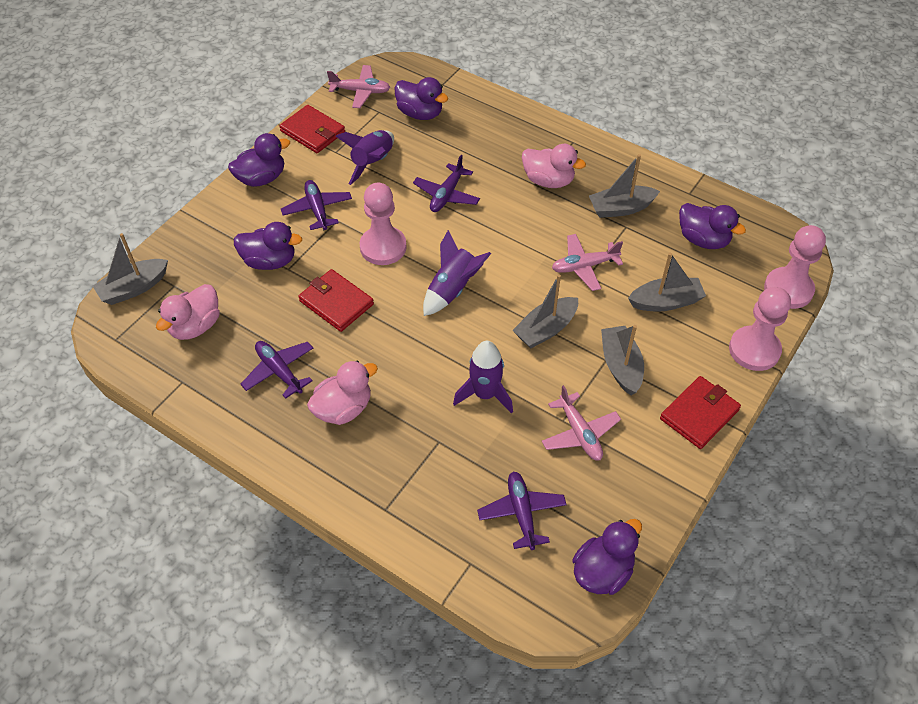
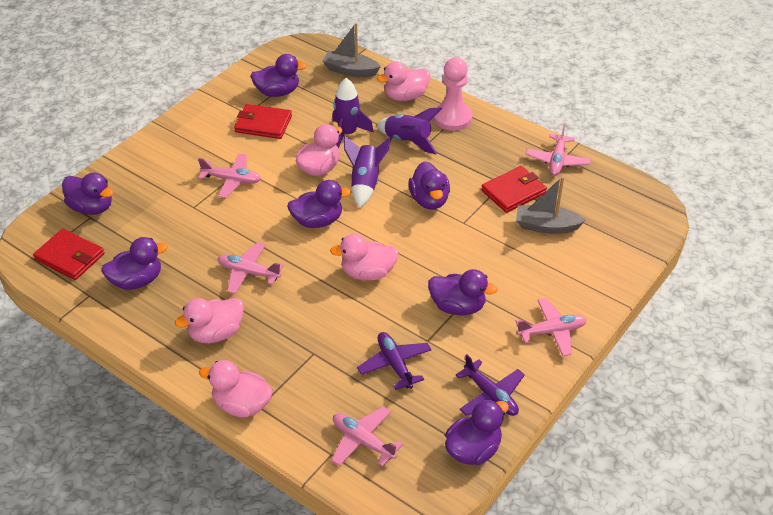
grey boat: 5 -> 2
pink duck: 3 -> 5
pink pawn: 3 -> 1
pink plane: 3 -> 5
purple duck: 5 -> 7
purple plane: 4 -> 2

